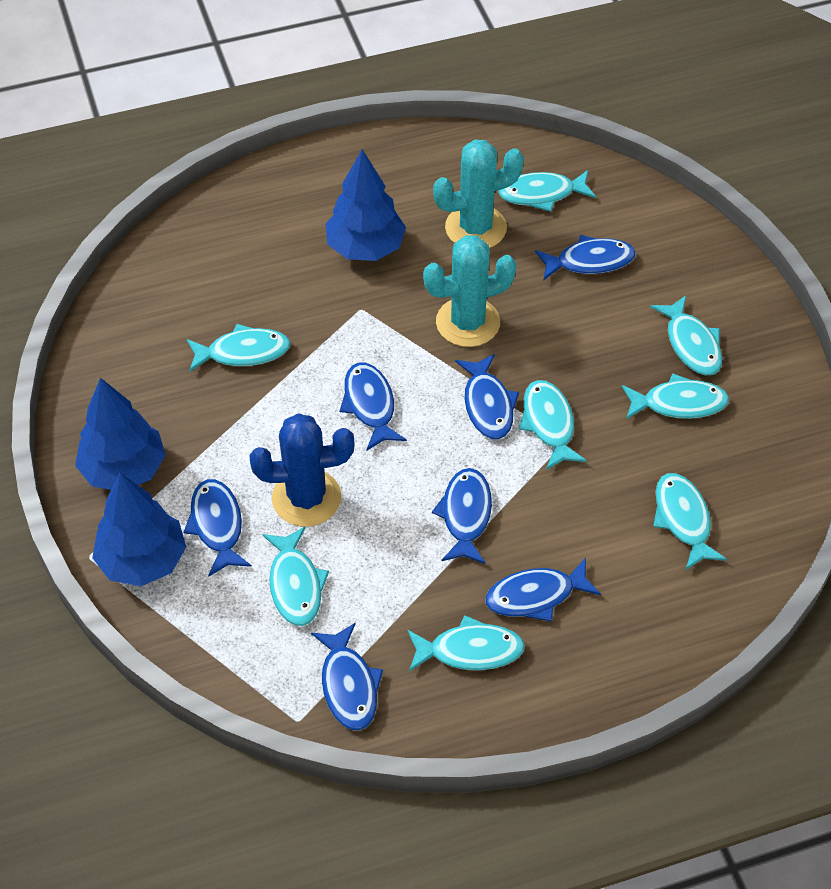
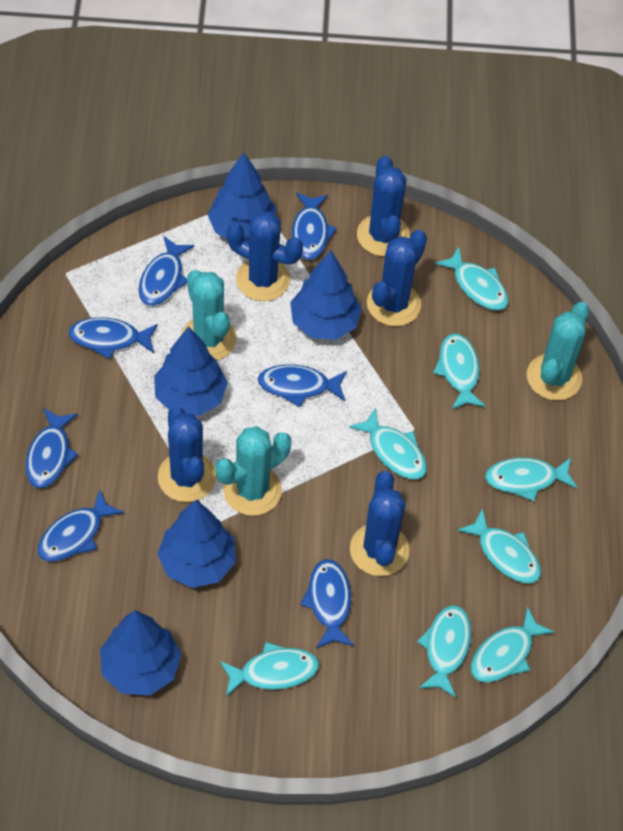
blue cactus: 1 -> 5
blue tree: 3 -> 5
turquoise cactus: 2 -> 3

